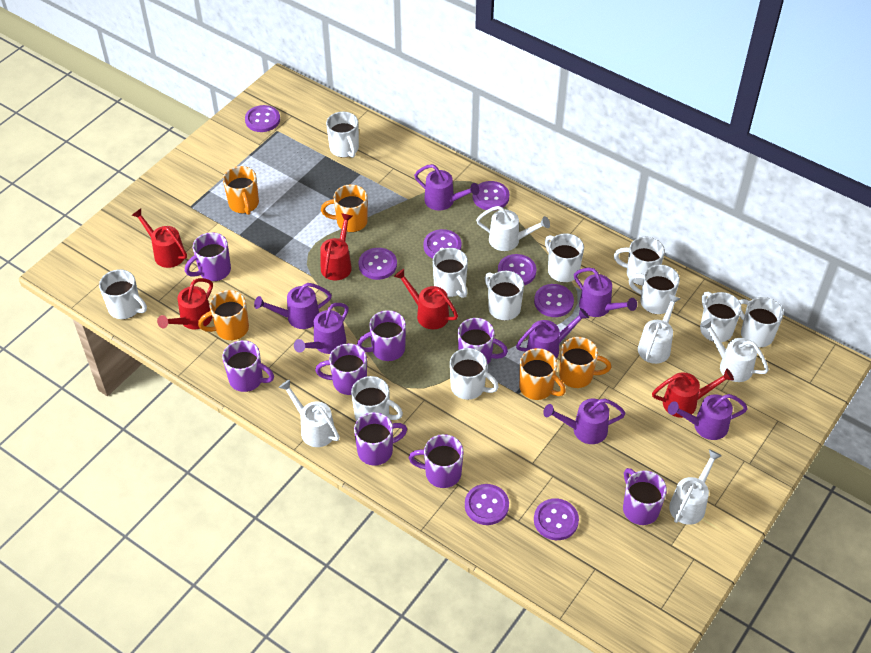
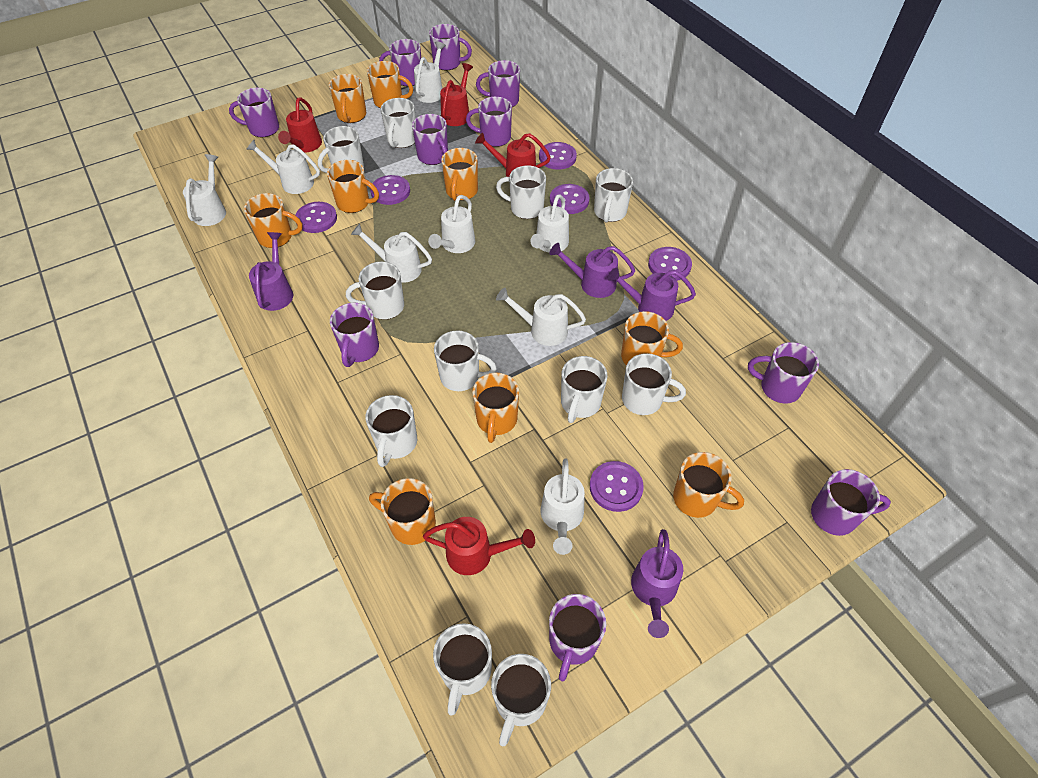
orange mug: 5 -> 9
purple button: 8 -> 6
purple mug: 8 -> 10
purple watering can: 7 -> 4
red watering can: 5 -> 4
white watering can: 5 -> 8

